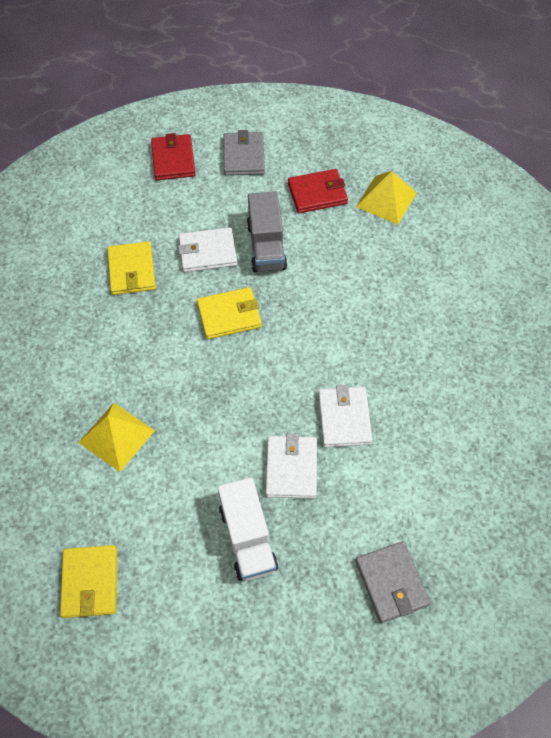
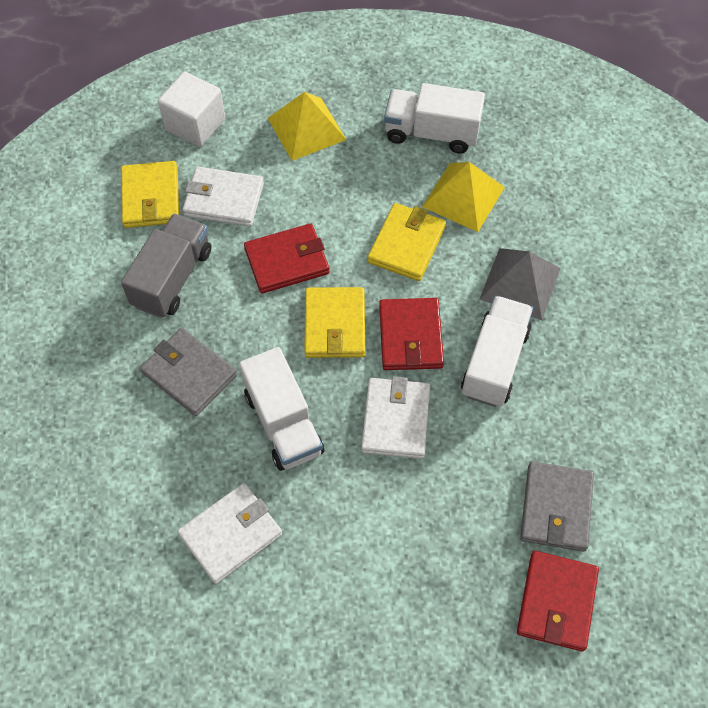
grey pyramid: 0 -> 1
red wallet: 2 -> 3
white cube: 0 -> 1
white truck: 1 -> 3

